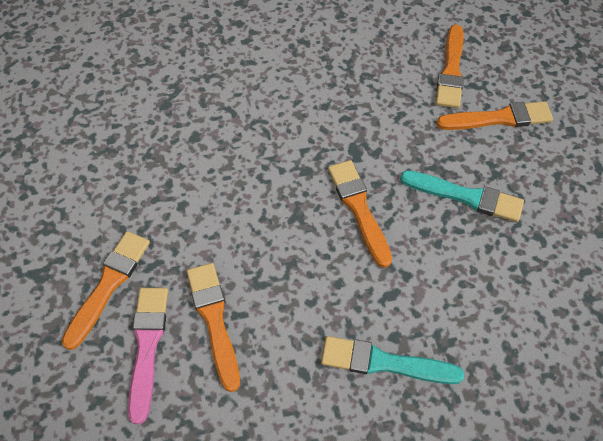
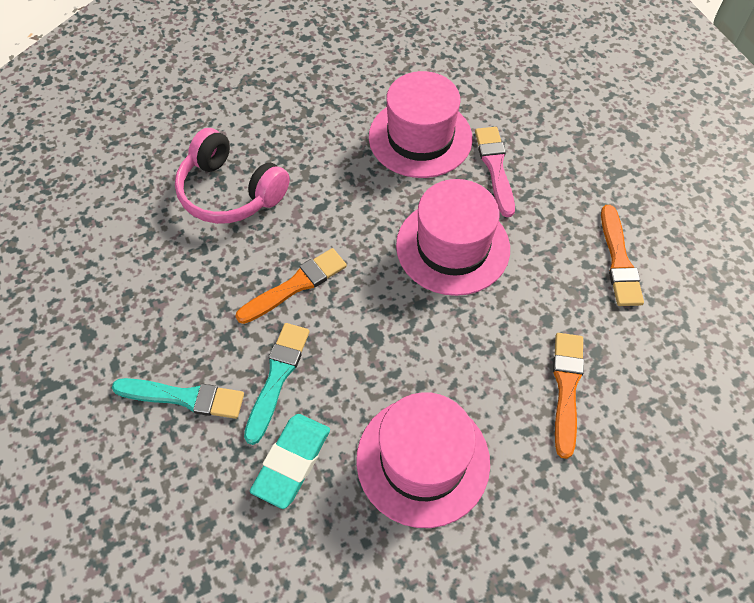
orange brush: 5 -> 3
pink hat: 0 -> 3
pink headphones: 0 -> 1
turquoise eraser: 0 -> 1

